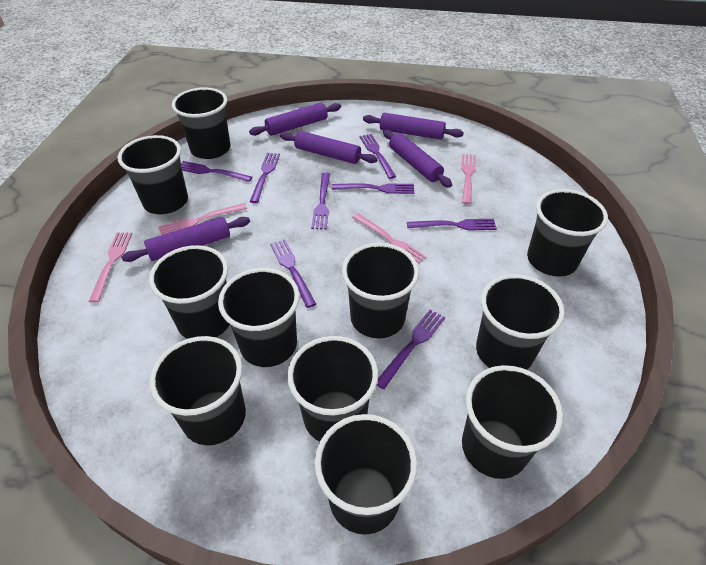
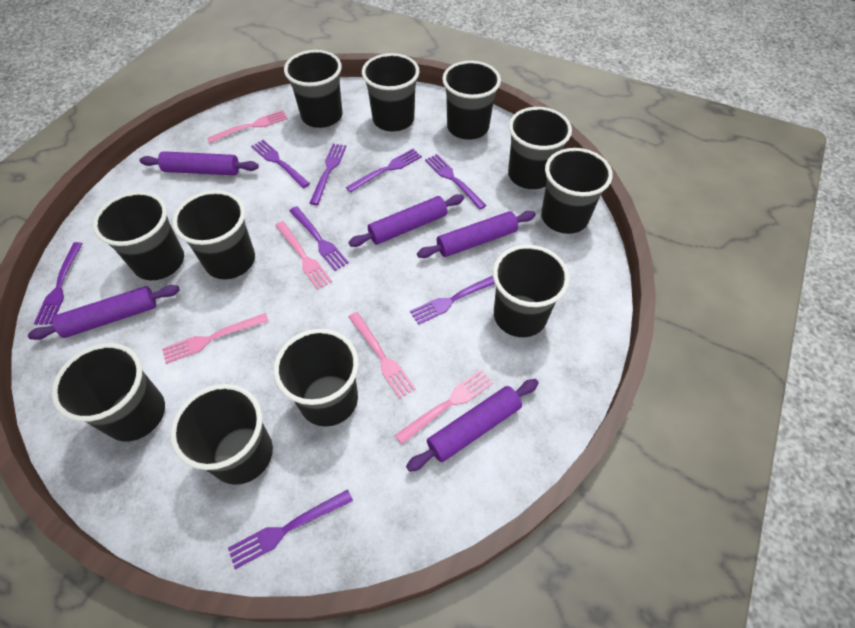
pink fork: 4 -> 5

